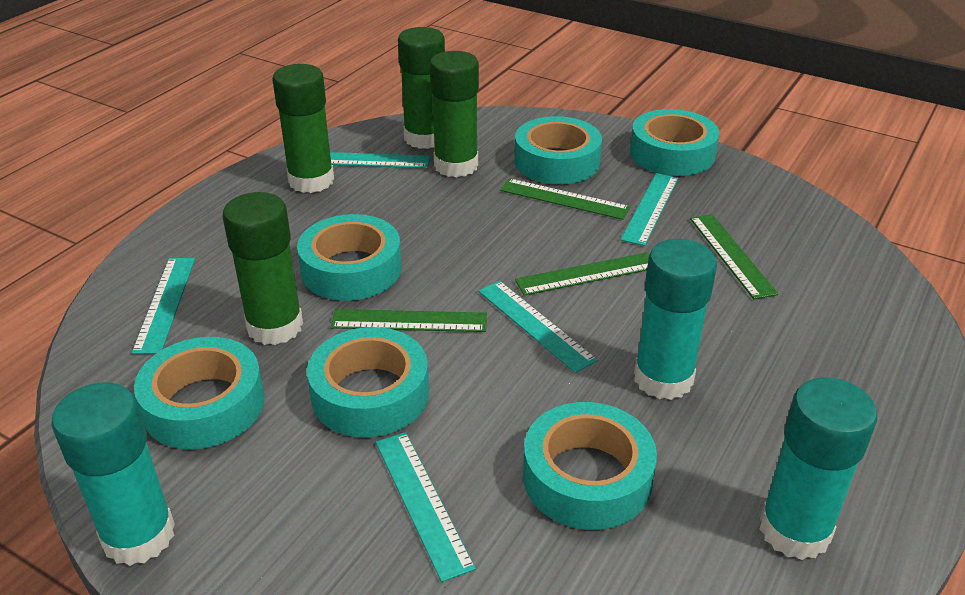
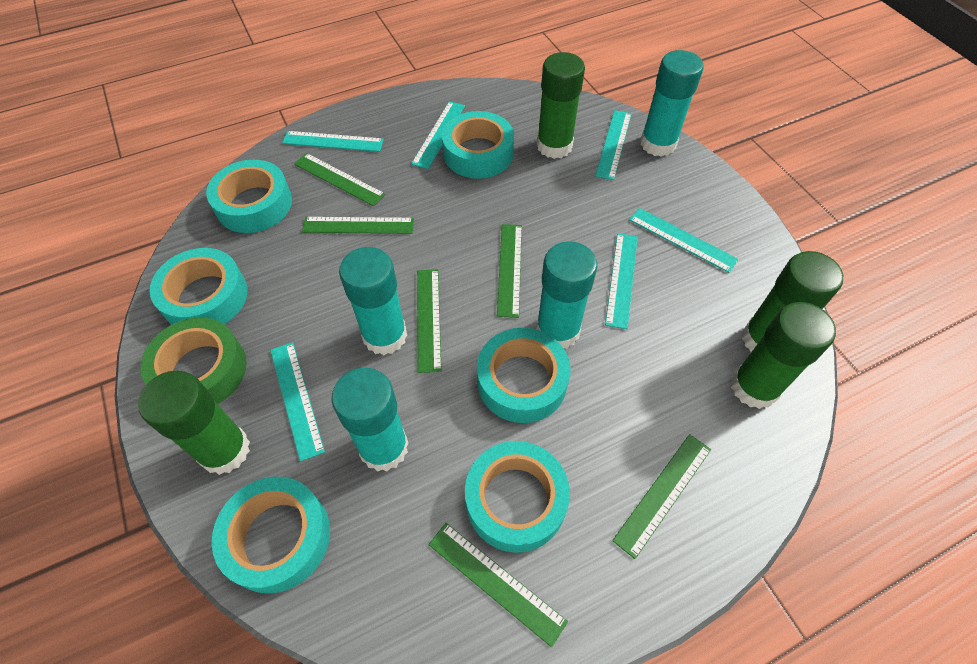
green ruler: 4 -> 6
green tape: 0 -> 1
turquoise glue stick: 3 -> 4
turquoise ruler: 5 -> 6

